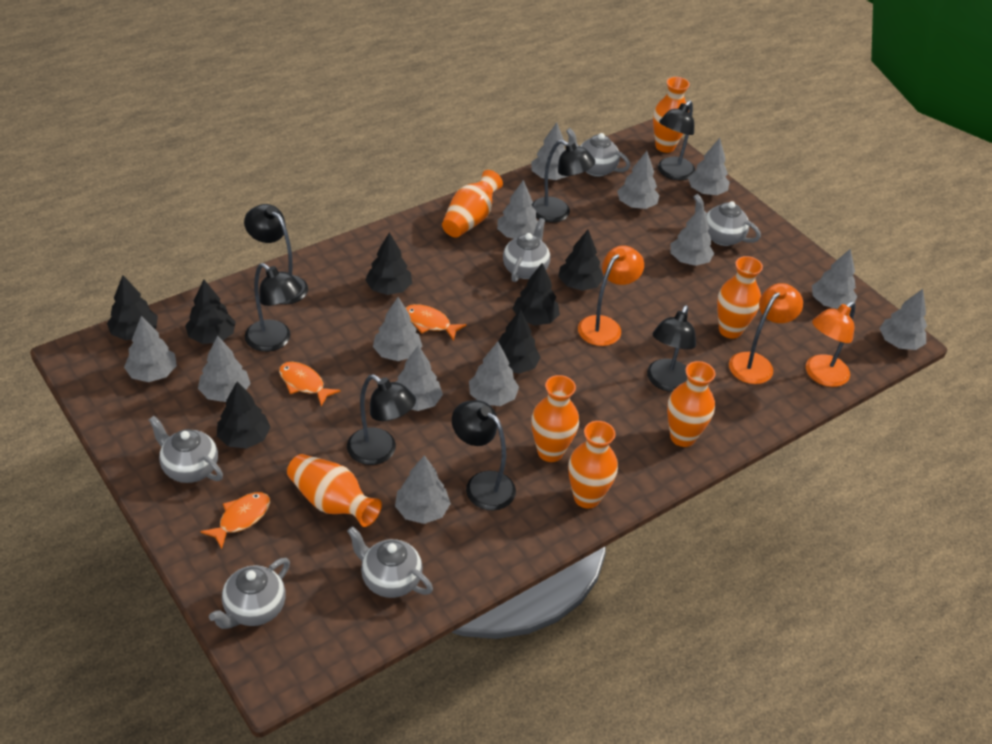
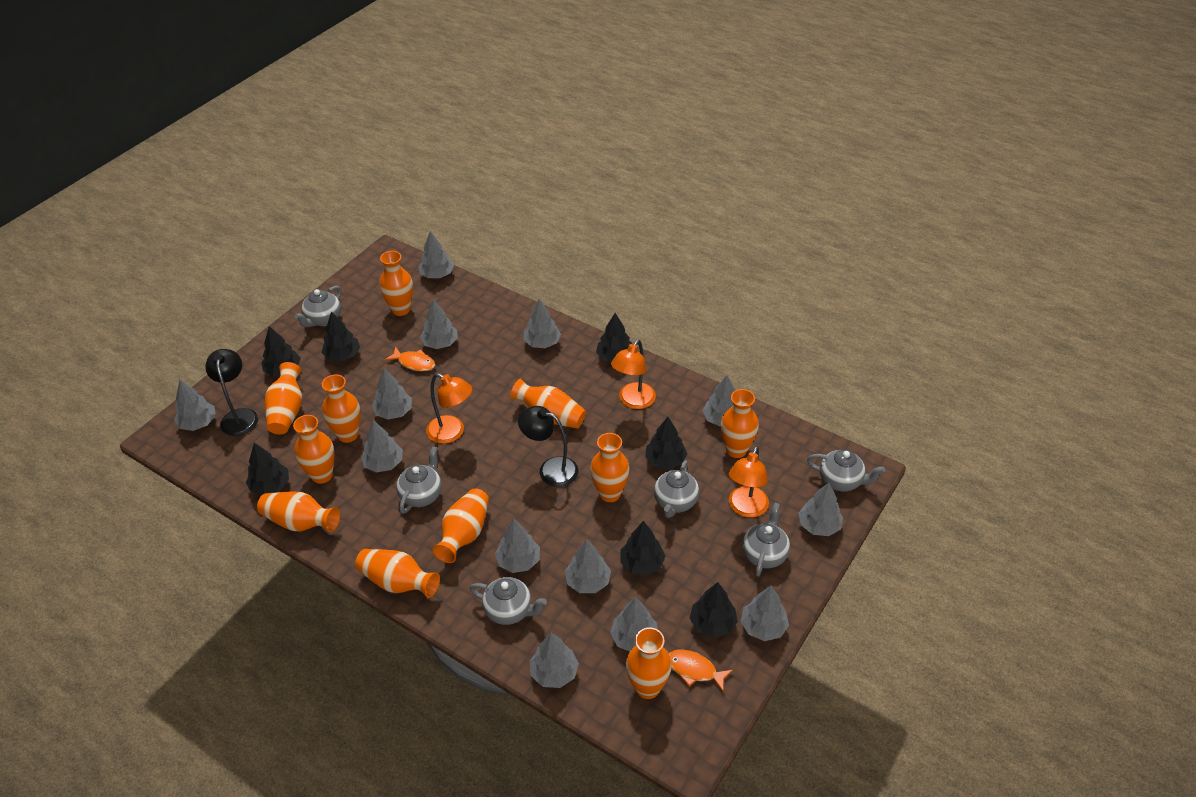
black lamp: 7 -> 2
orange fish: 3 -> 2
orange vase: 7 -> 11

